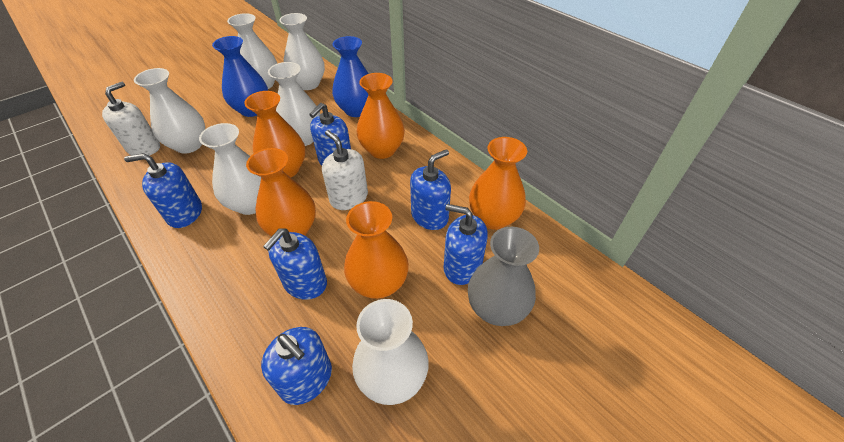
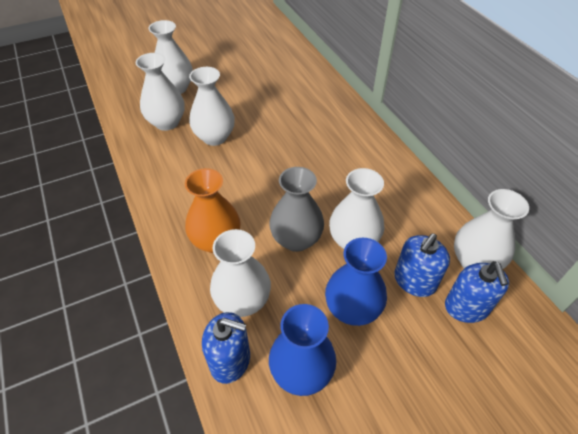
blue soap dispenser: 6 -> 3
orange vase: 5 -> 1
white soap dispenser: 2 -> 0

